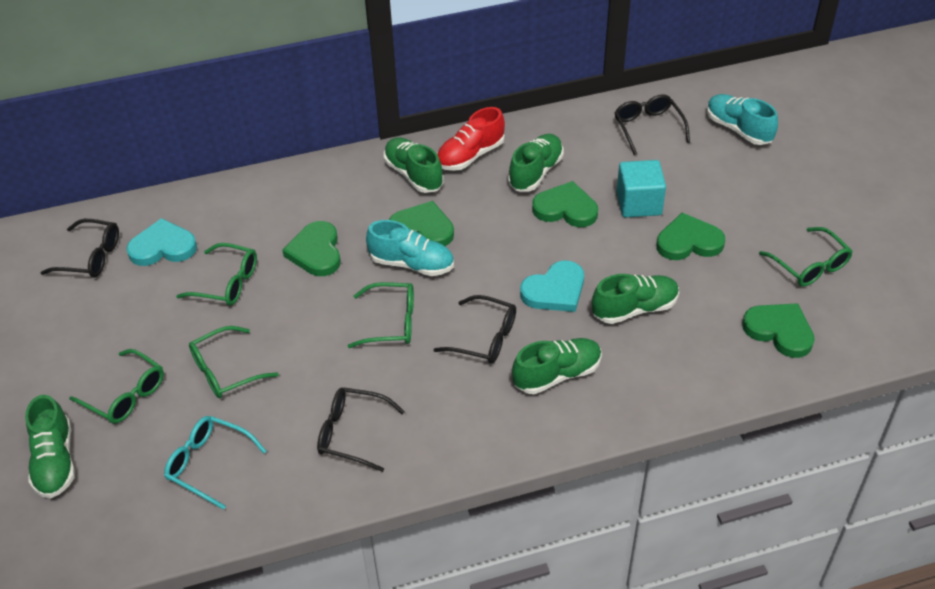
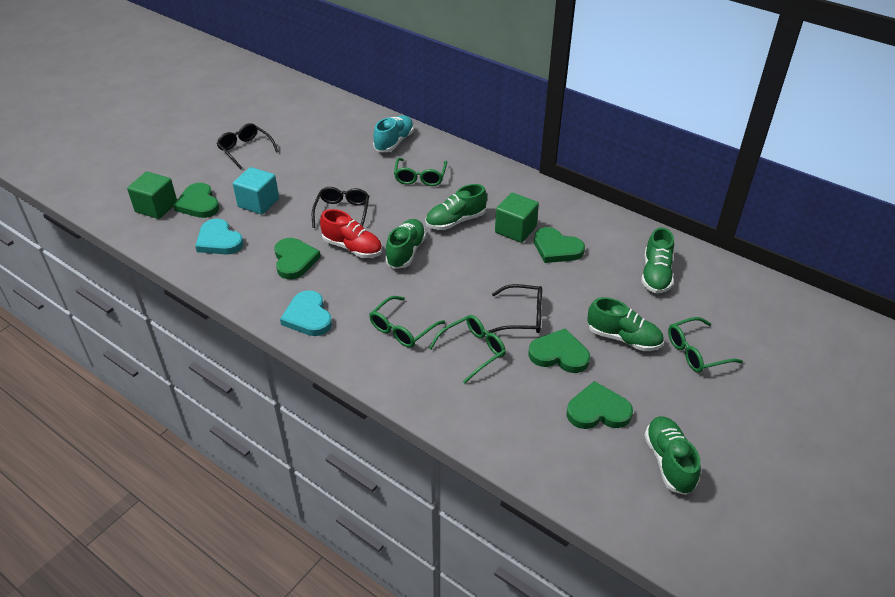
black glasses: 4 -> 3
green cube: 0 -> 2
green glasses: 5 -> 4
turquoise glasses: 1 -> 0
turquoise shoe: 2 -> 1

